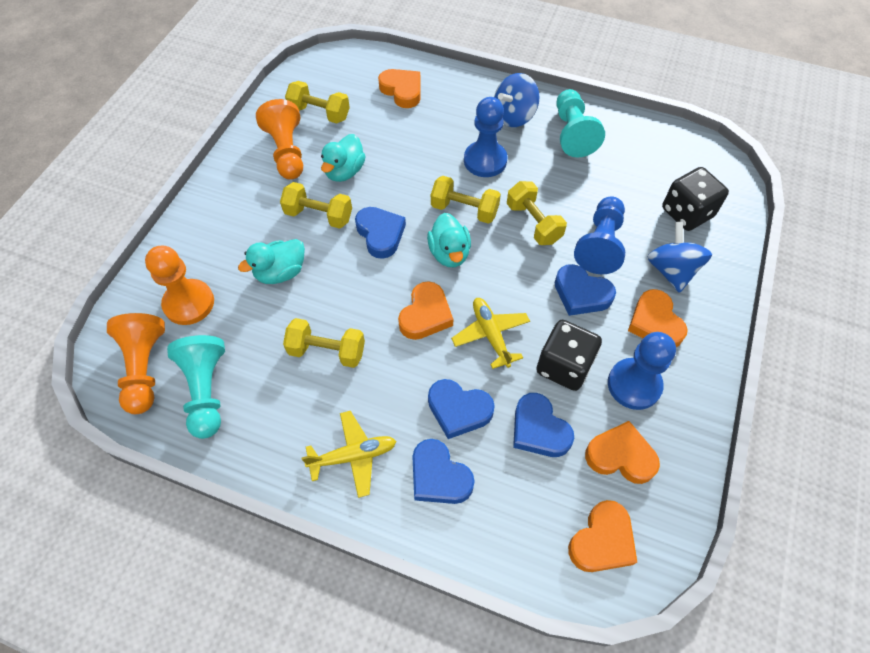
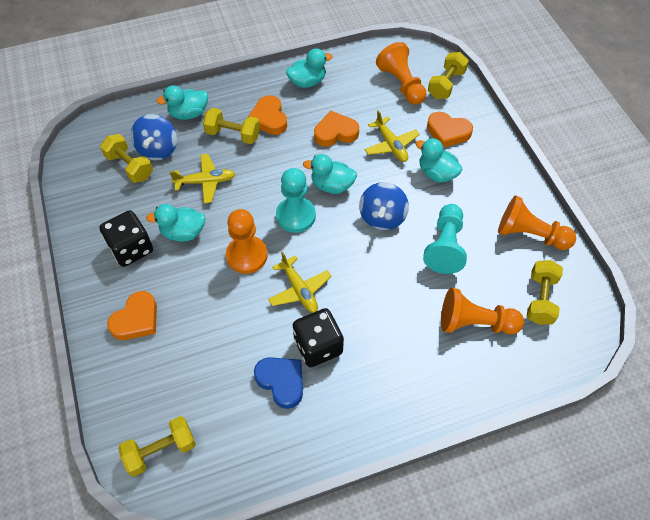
blue heart: 5 -> 1
blue pawn: 3 -> 0
orange heart: 5 -> 4
orange pawn: 3 -> 4
turquoise duck: 3 -> 5
yellow plane: 2 -> 3

